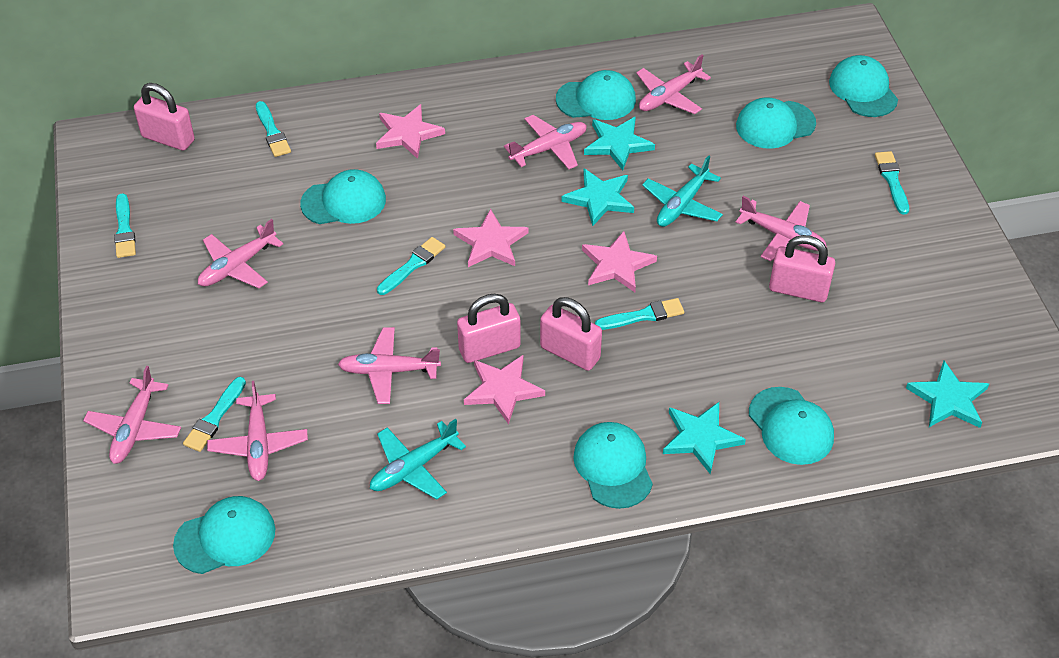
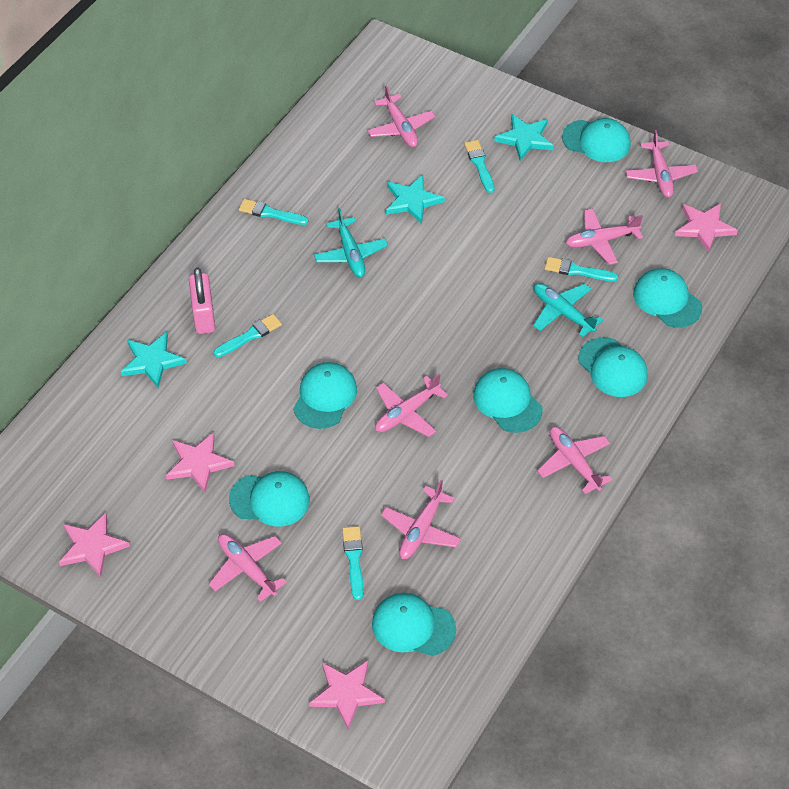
pink padlock: 4 -> 1
turquoise brush: 6 -> 5
turquoise star: 4 -> 3

